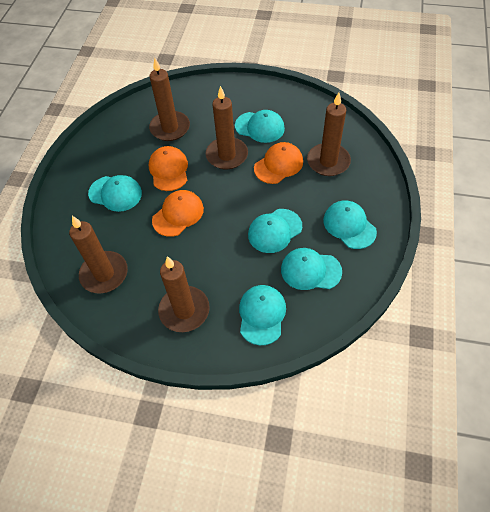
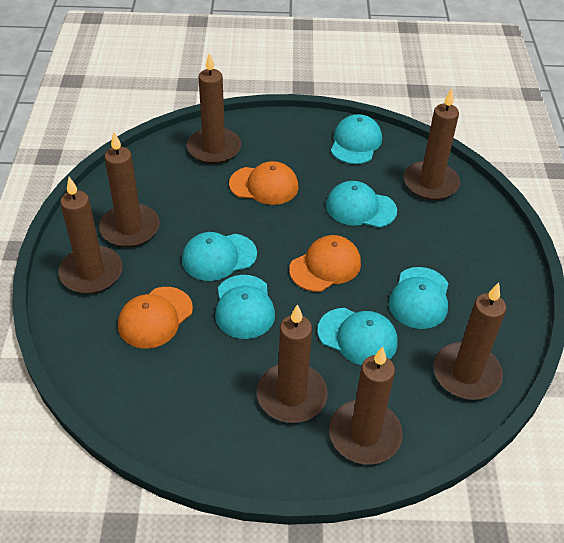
brown candle: 5 -> 7

